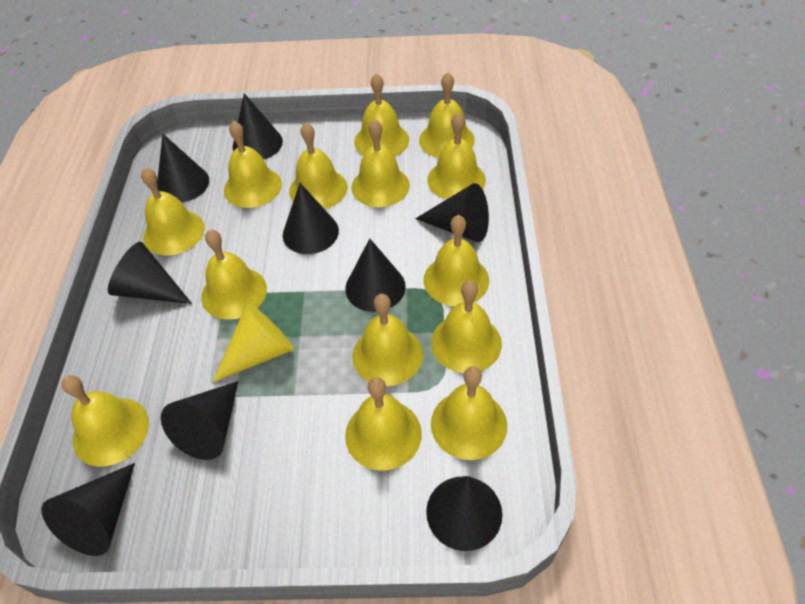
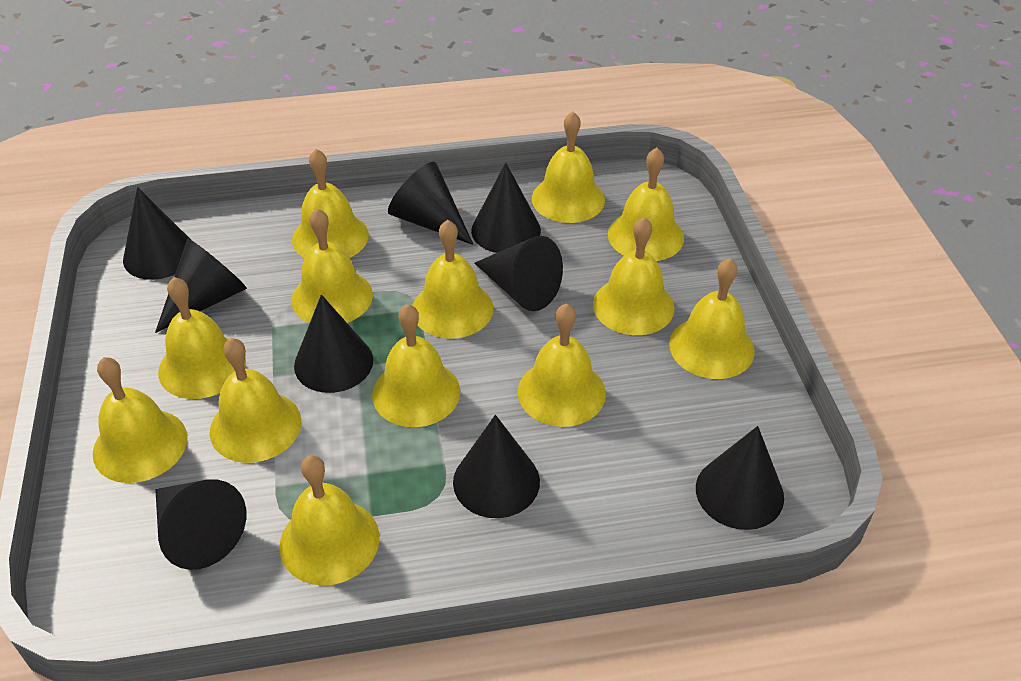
yellow bell: 14 -> 13
yellow cone: 1 -> 0

